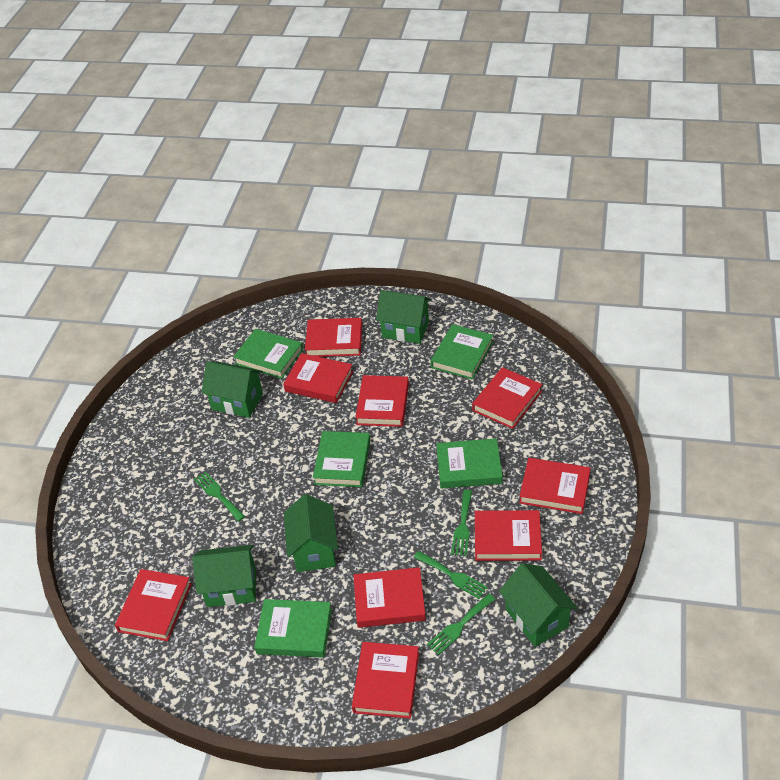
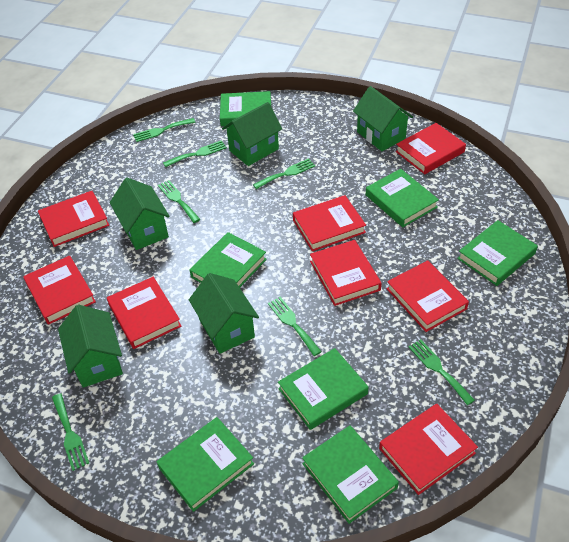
green book: 5 -> 7
green fork: 4 -> 7
red book: 9 -> 8

